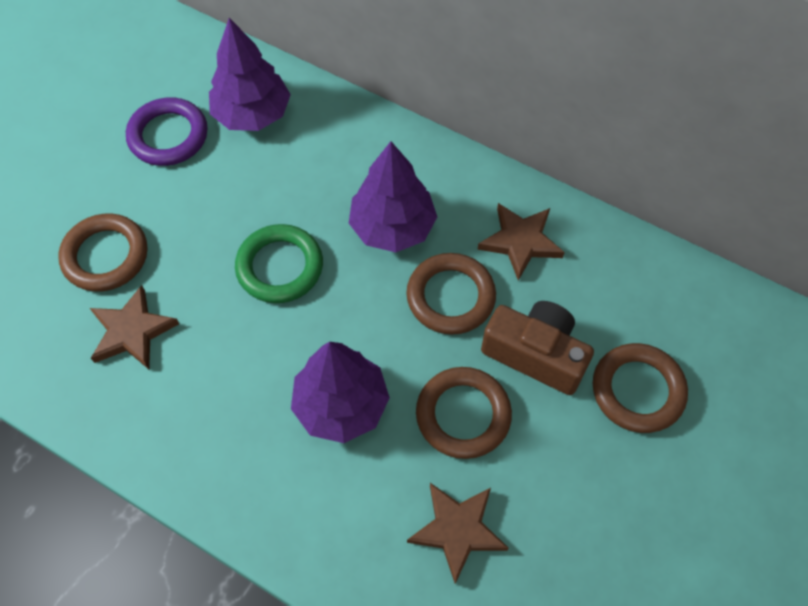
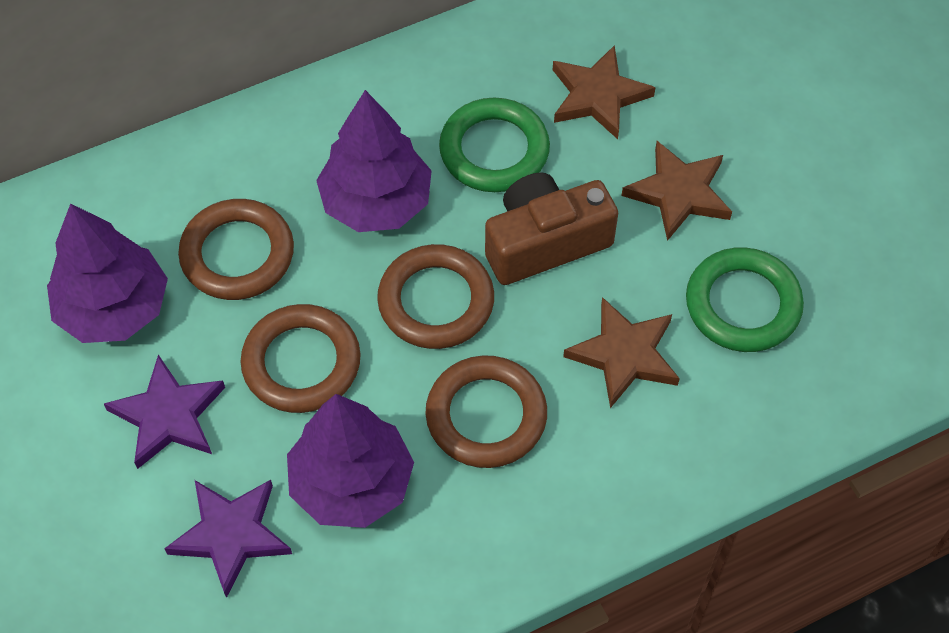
green ring: 1 -> 2
purple ring: 1 -> 0
purple star: 0 -> 2

